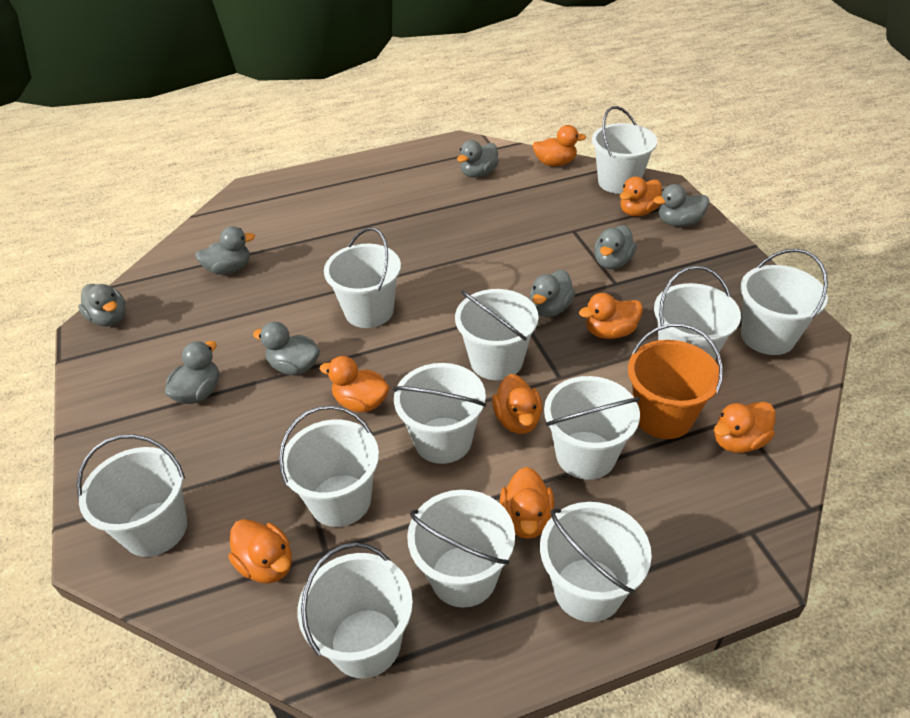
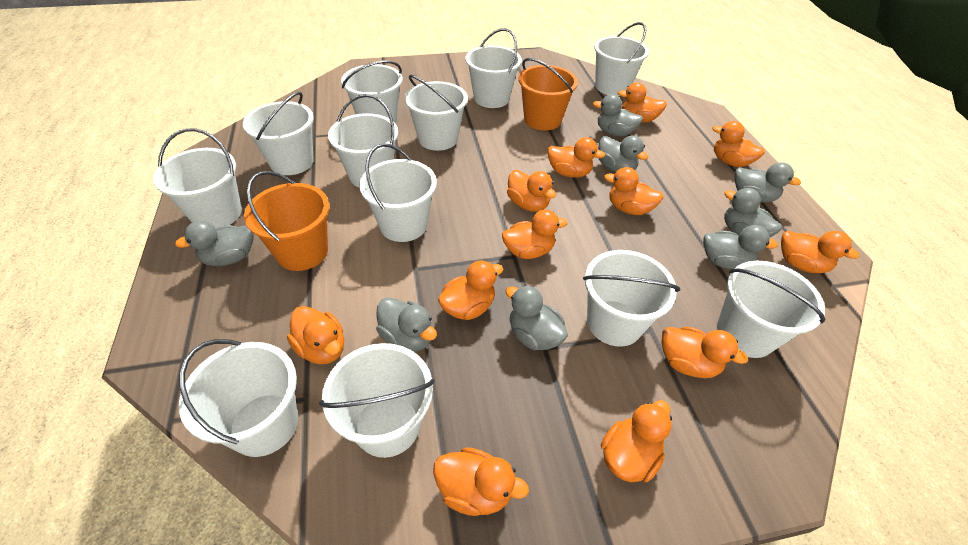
orange bucket: 1 -> 2
orange duck: 8 -> 12

